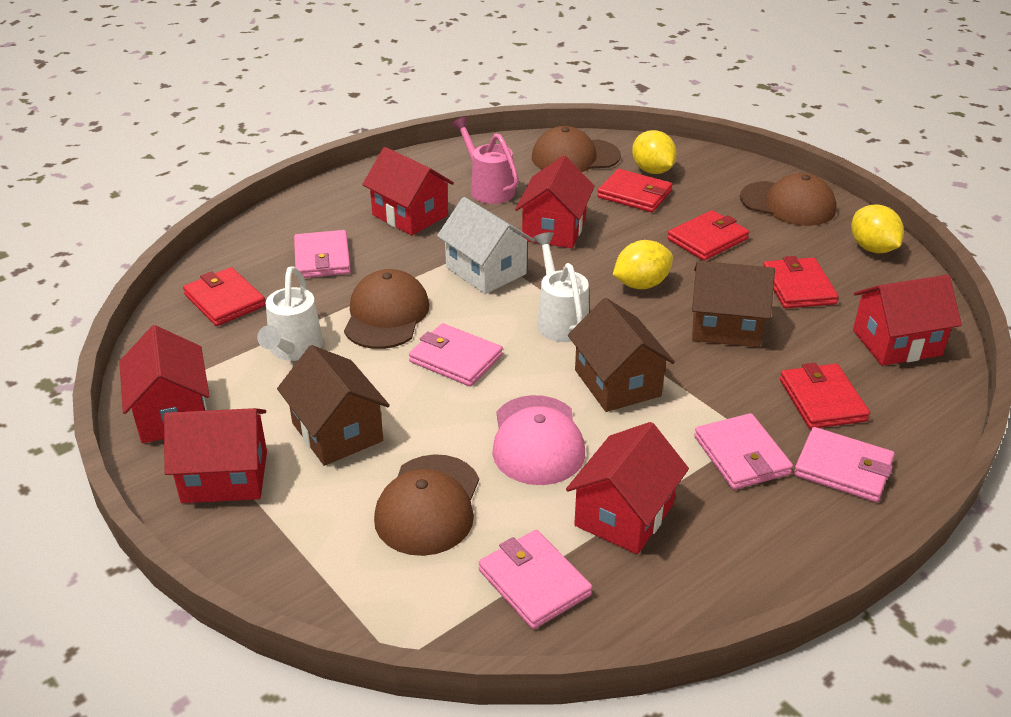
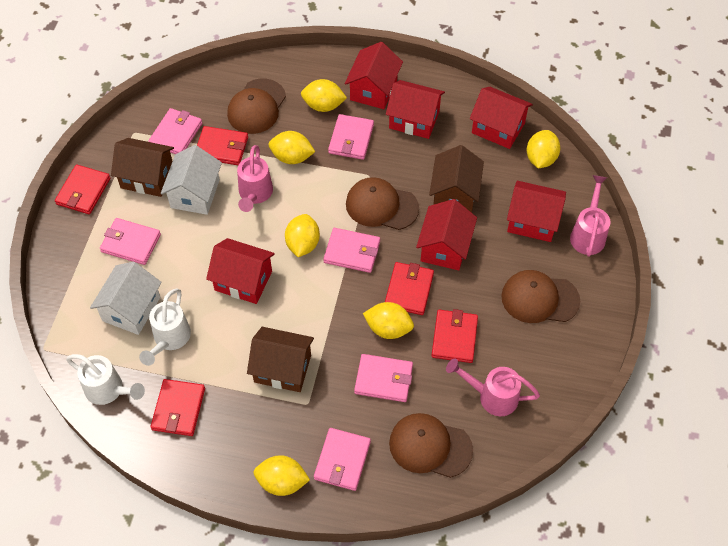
pink cap: 1 -> 0
pink wallet: 5 -> 6
pink watering can: 1 -> 3
white house: 1 -> 2
yellow lemon: 3 -> 6

